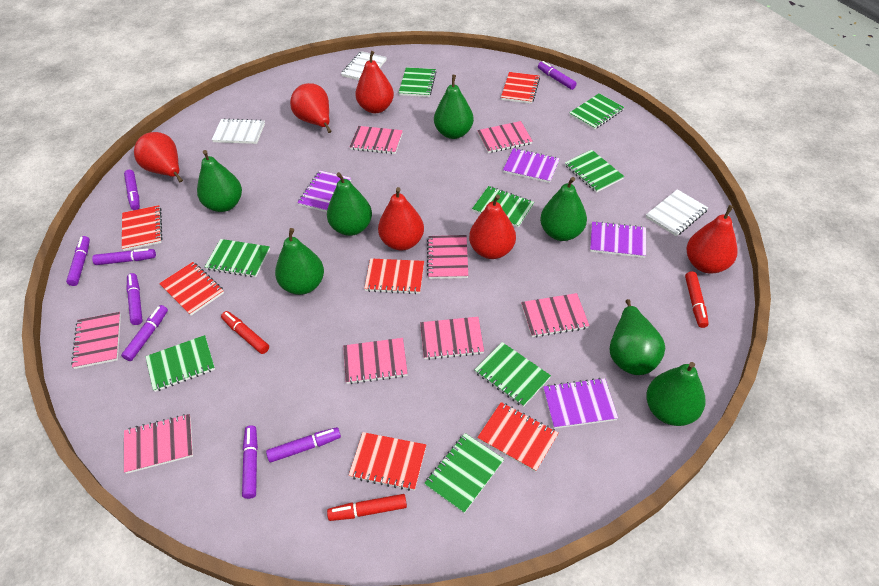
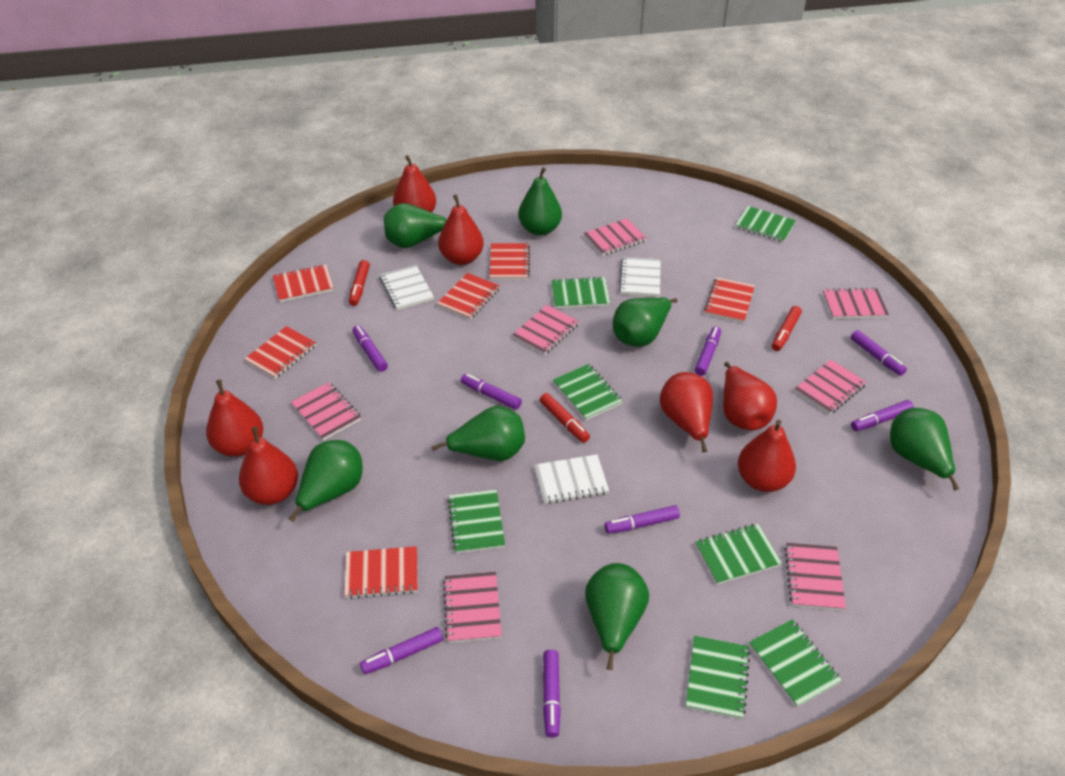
green notebook: 8 -> 7
pink notebook: 8 -> 7
purple notebook: 4 -> 0
red pear: 6 -> 7

